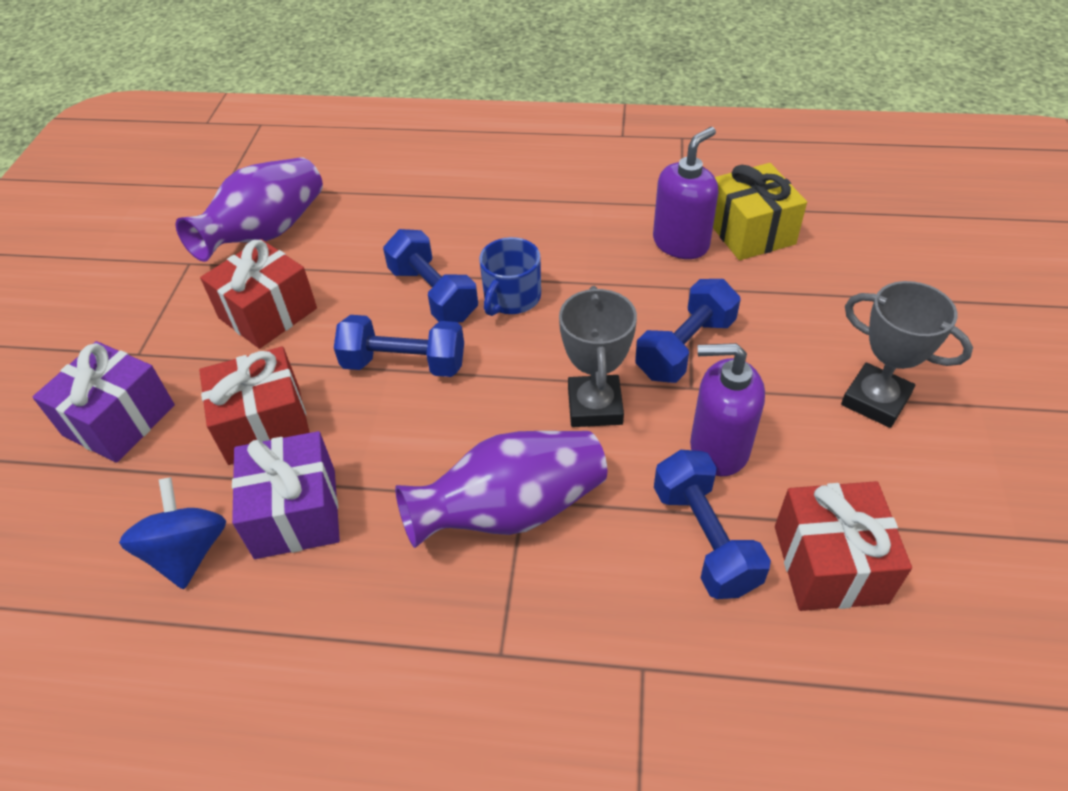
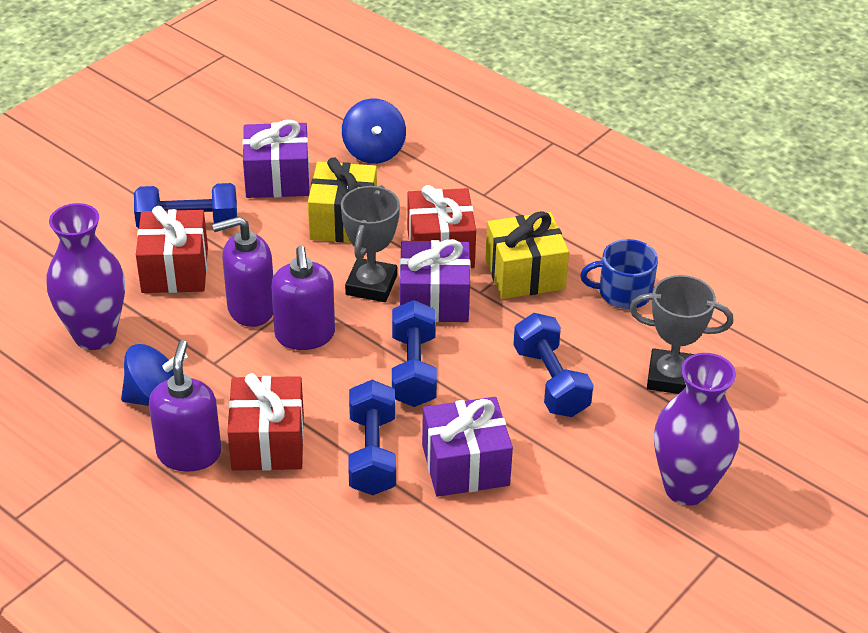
blue spinning top: 1 -> 2
purple gift: 2 -> 3
purple soap dispenser: 2 -> 3
yellow gift: 1 -> 2

